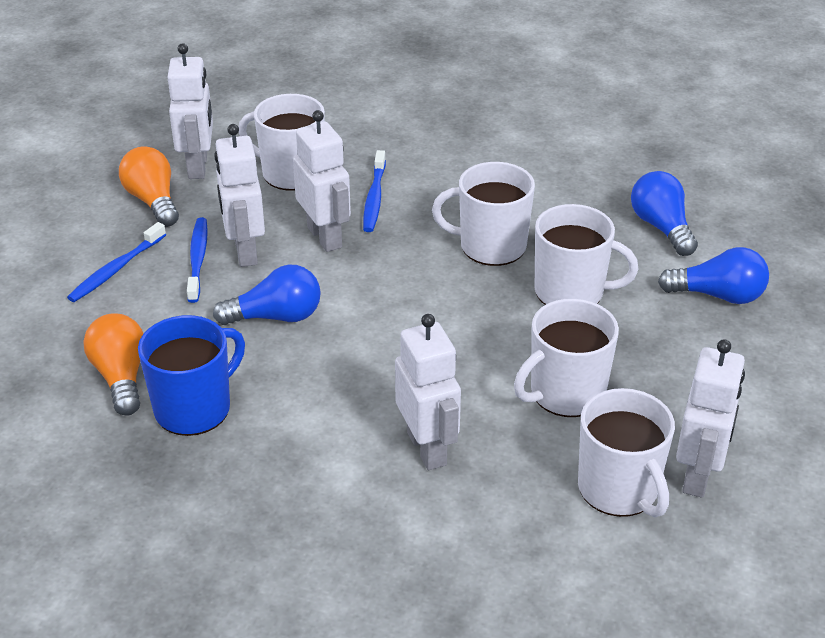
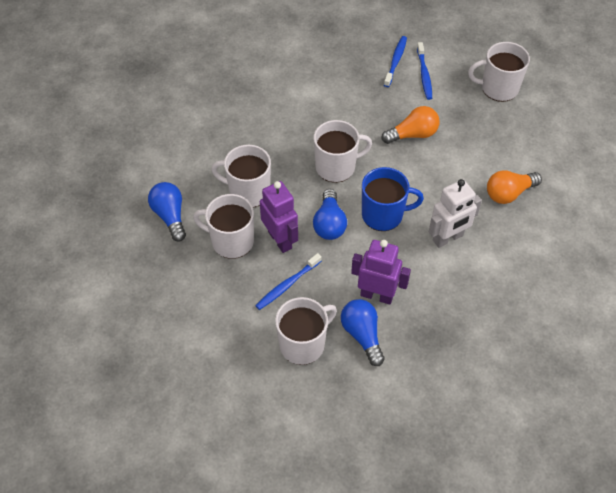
purple robot: 0 -> 2
white robot: 5 -> 1

